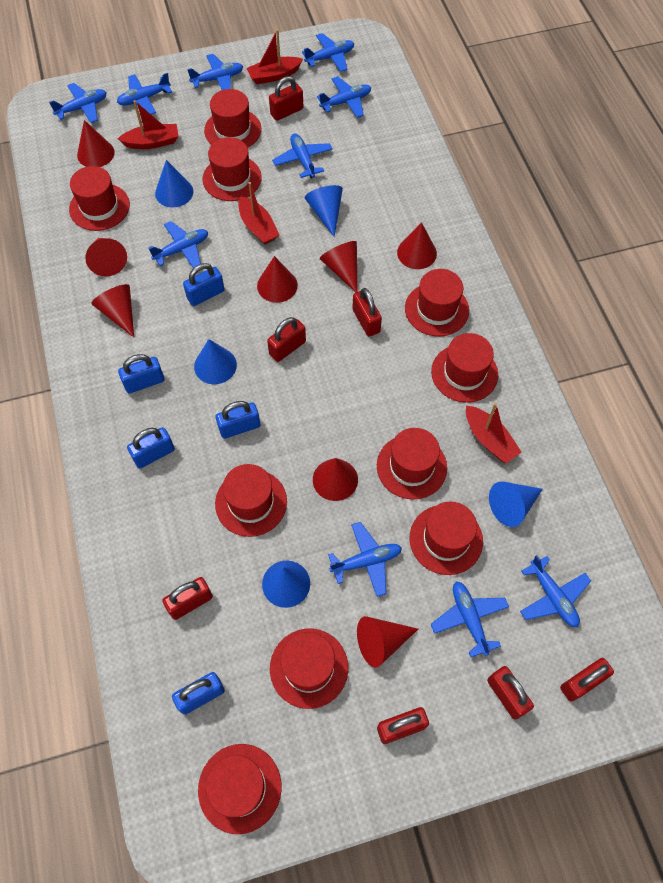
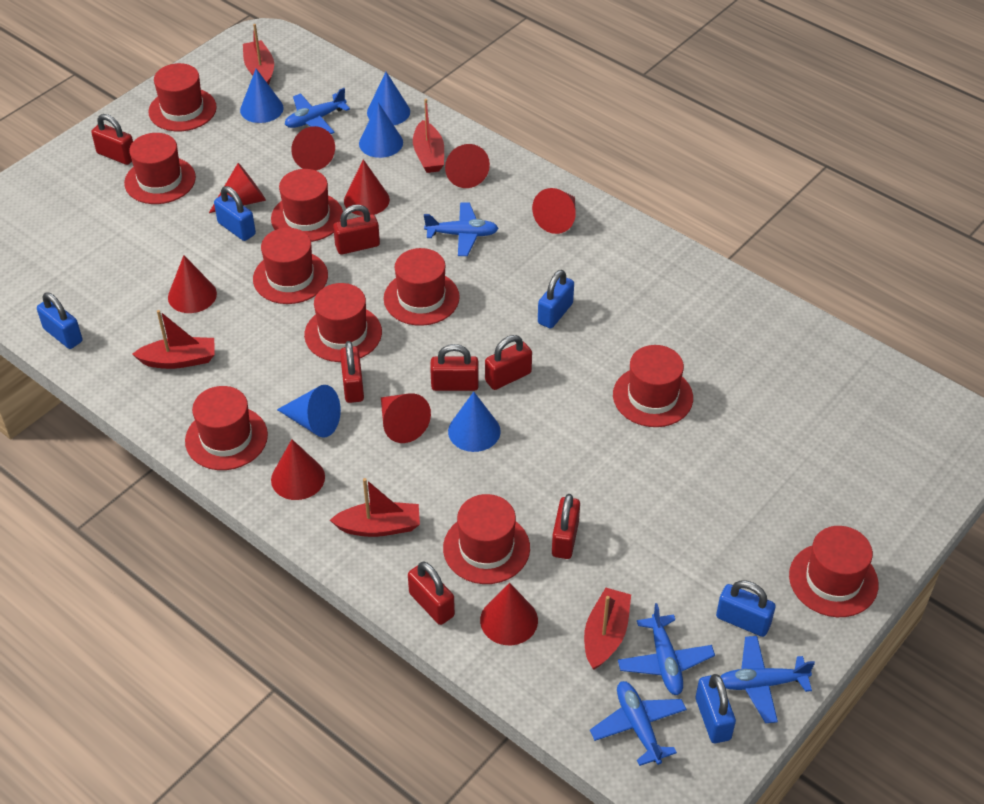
blue plane: 10 -> 5
red boat: 4 -> 5
red cone: 8 -> 9

